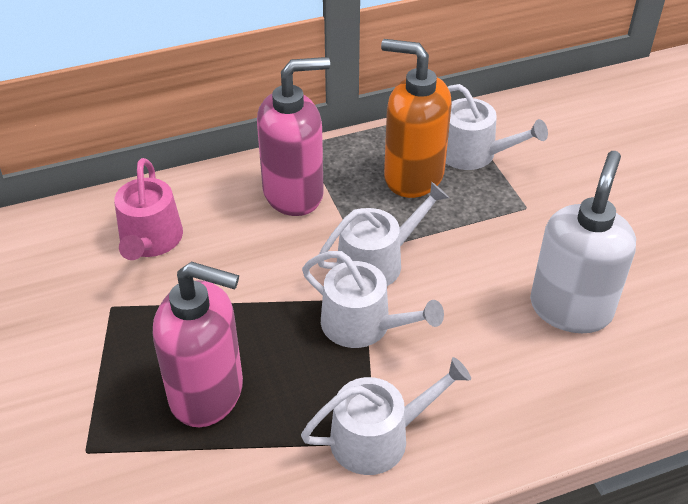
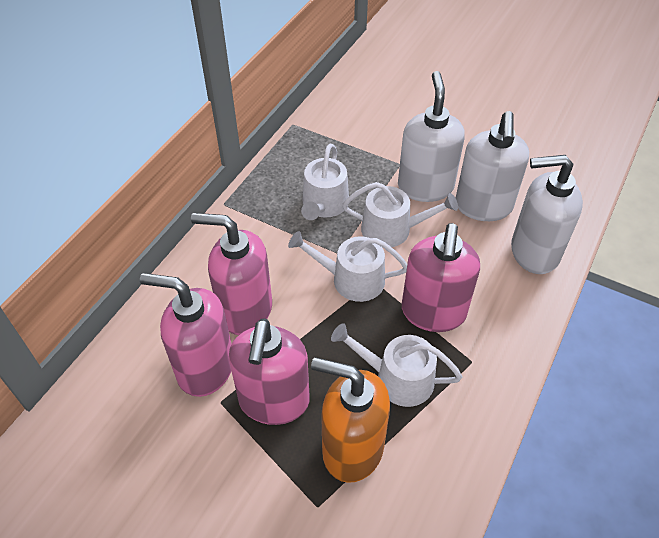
pink soap dispenser: 2 -> 4
pink watering can: 1 -> 0
white soap dispenser: 1 -> 3

